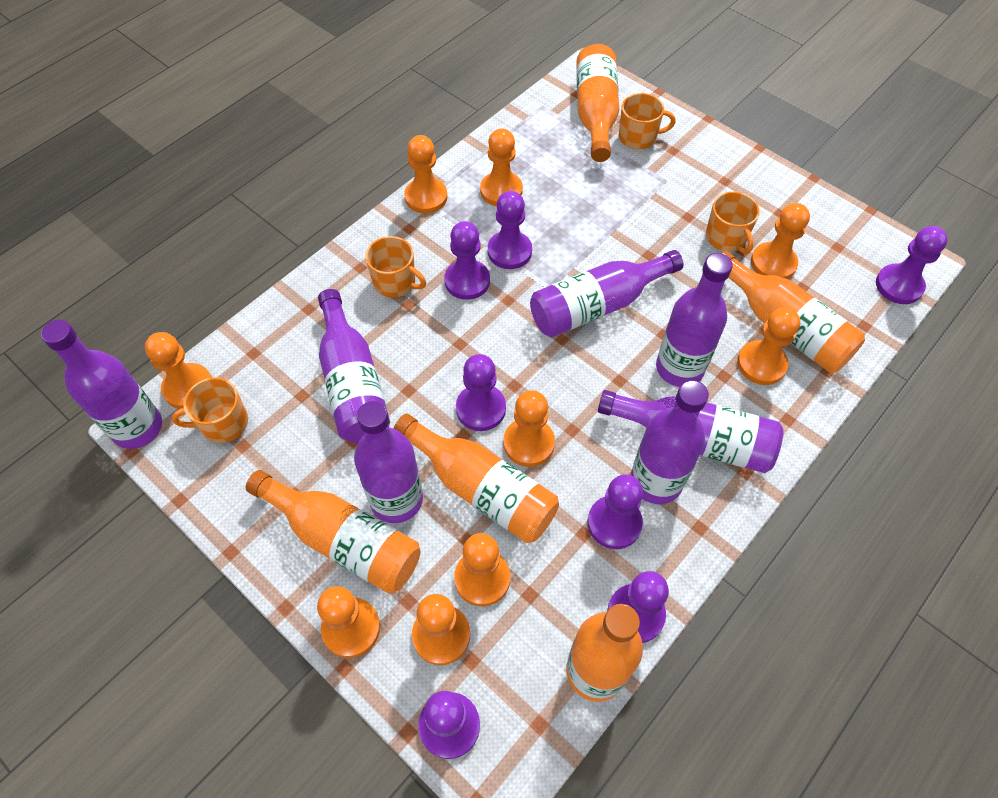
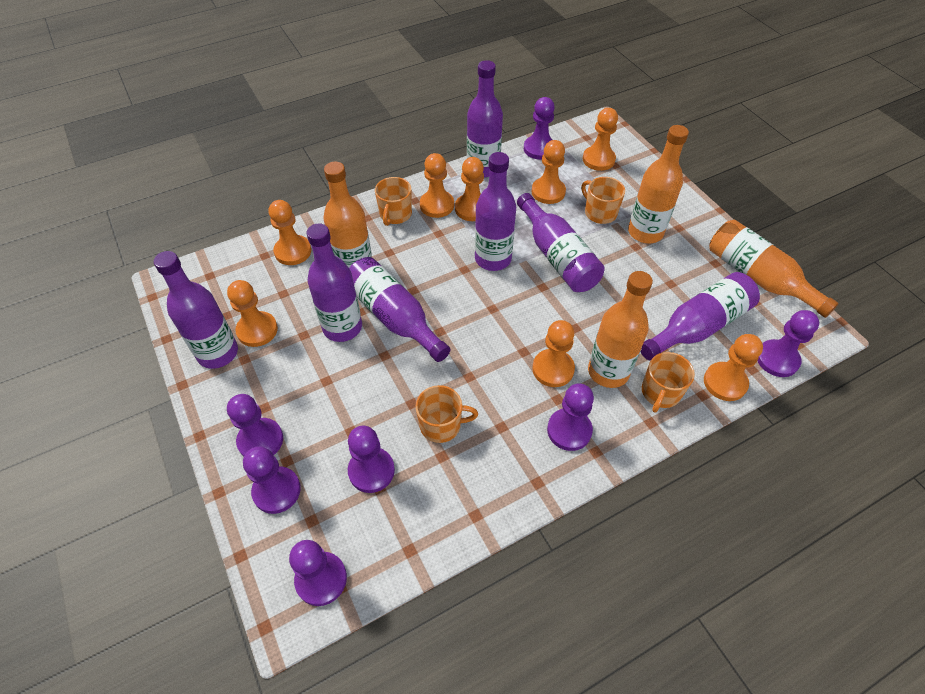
orange bottle: 5 -> 4
orange pawn: 9 -> 8

